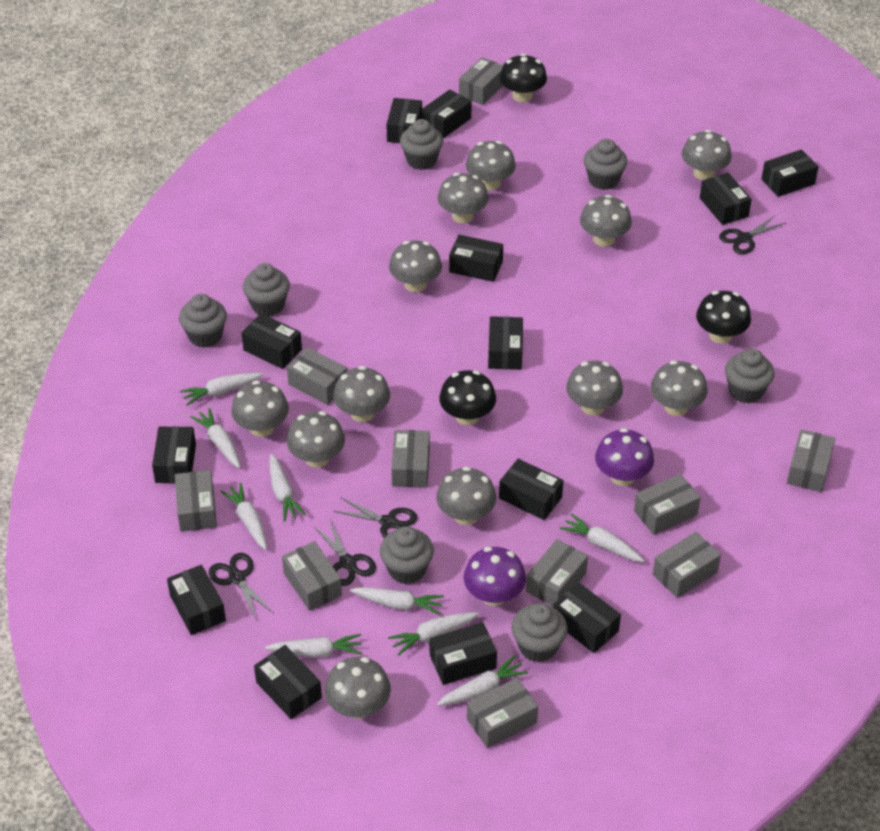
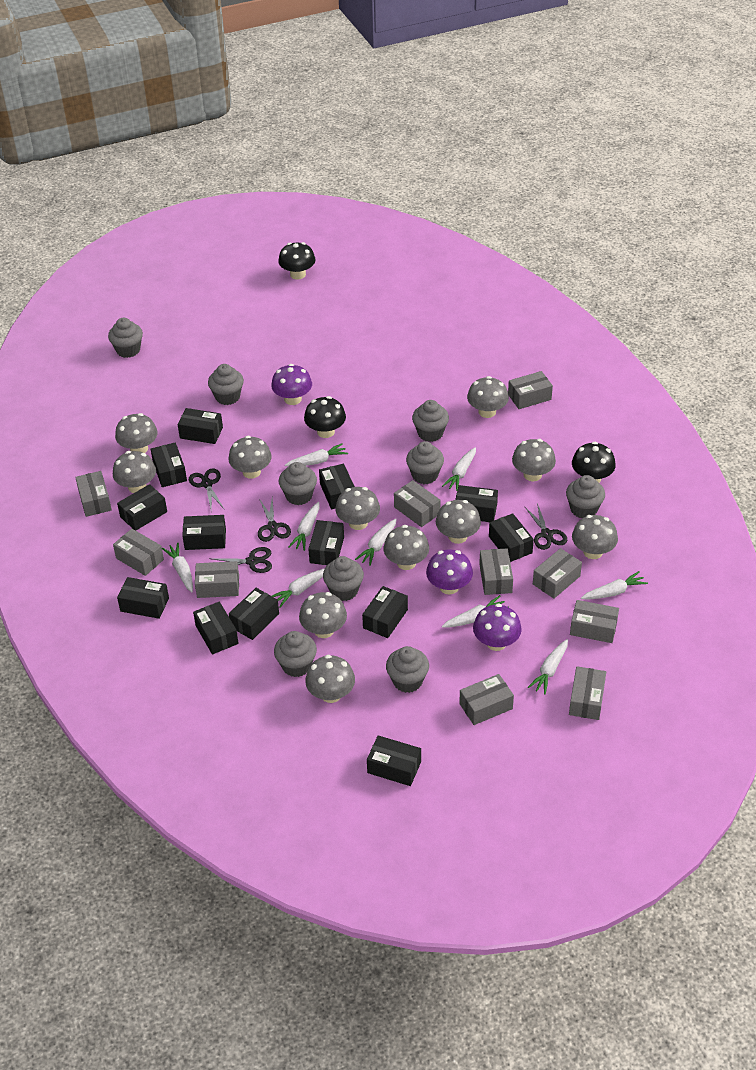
grey cupcake: 7 -> 9
grey mushroom: 12 -> 11
purple mushroom: 2 -> 3

